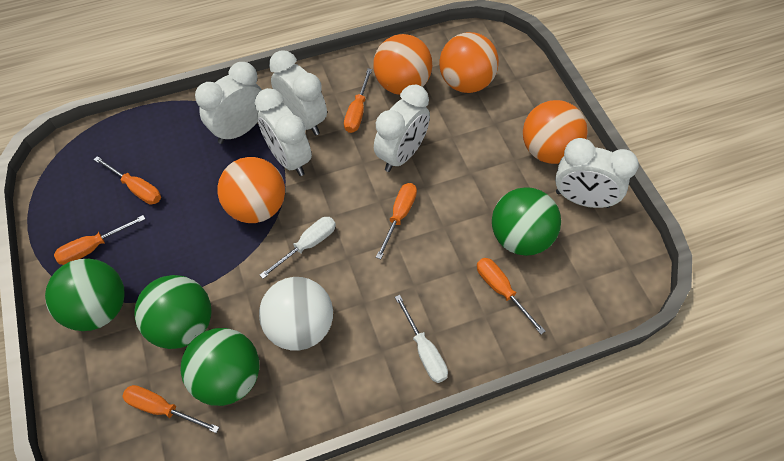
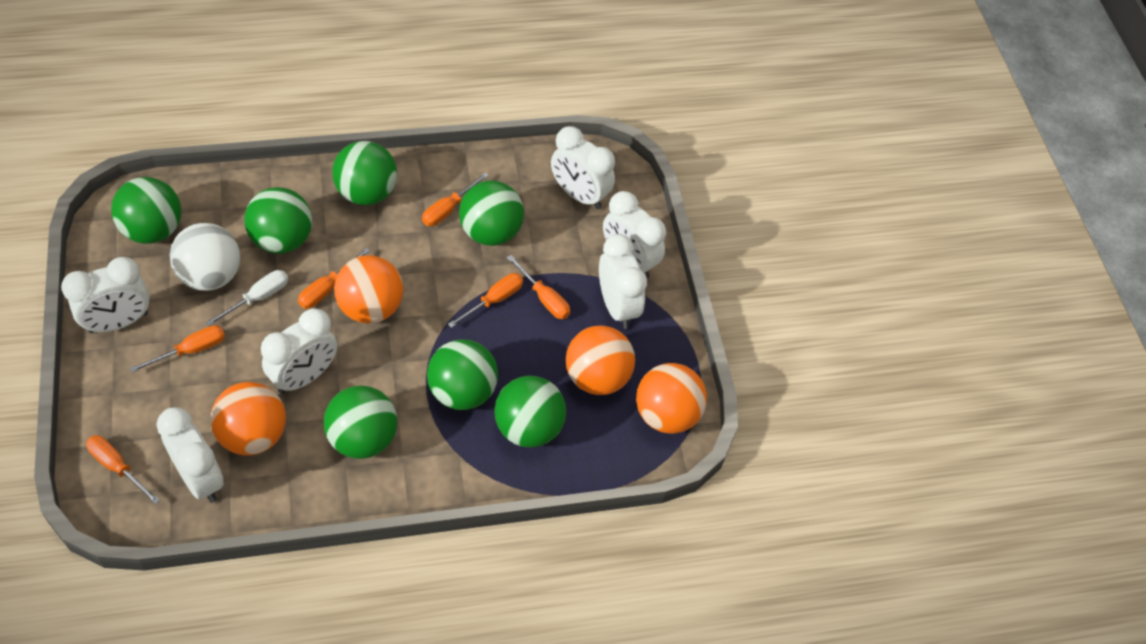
green ball: 4 -> 7
white clock: 5 -> 6
white screwdriver: 2 -> 1

